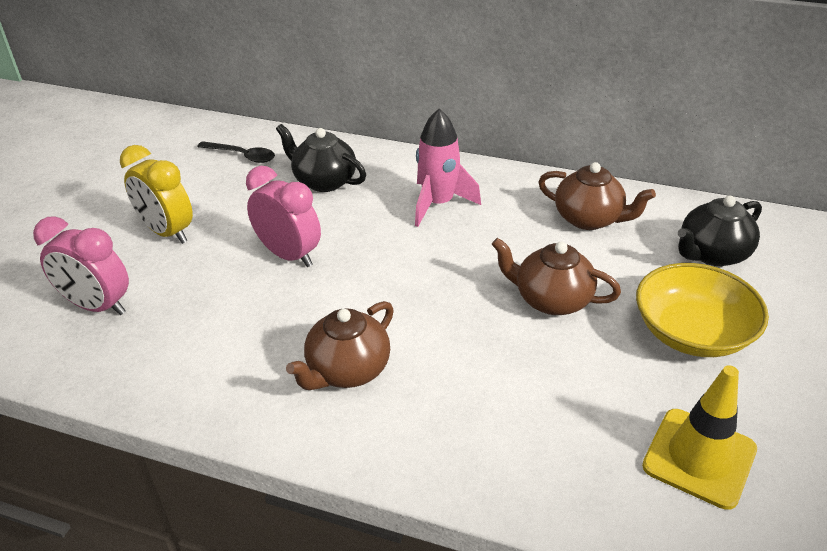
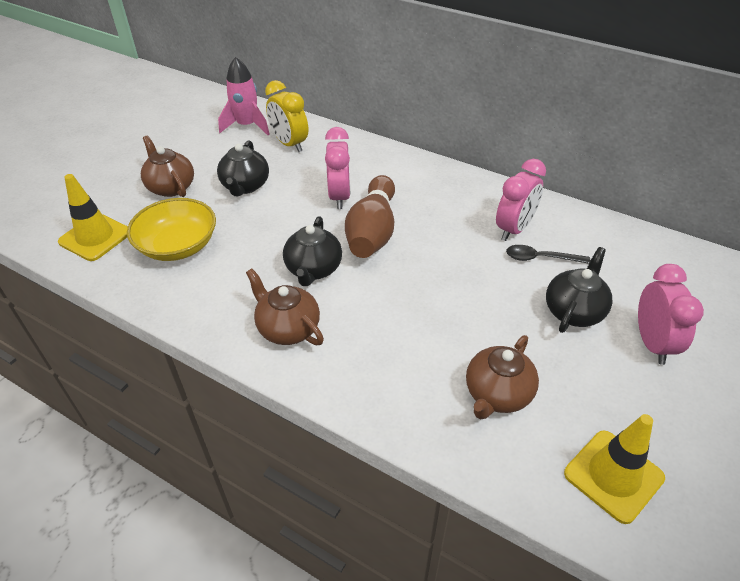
black teapot: 2 -> 3
brown bowling pin: 0 -> 1
pink clock: 2 -> 3
yellow traffic cone: 1 -> 2

